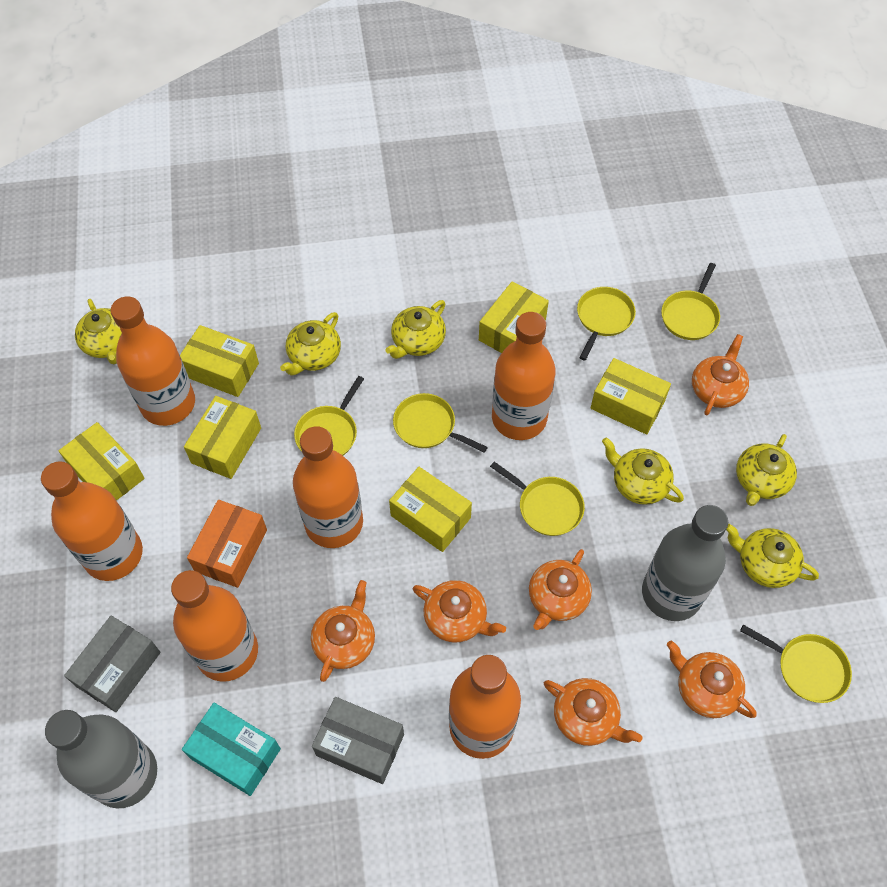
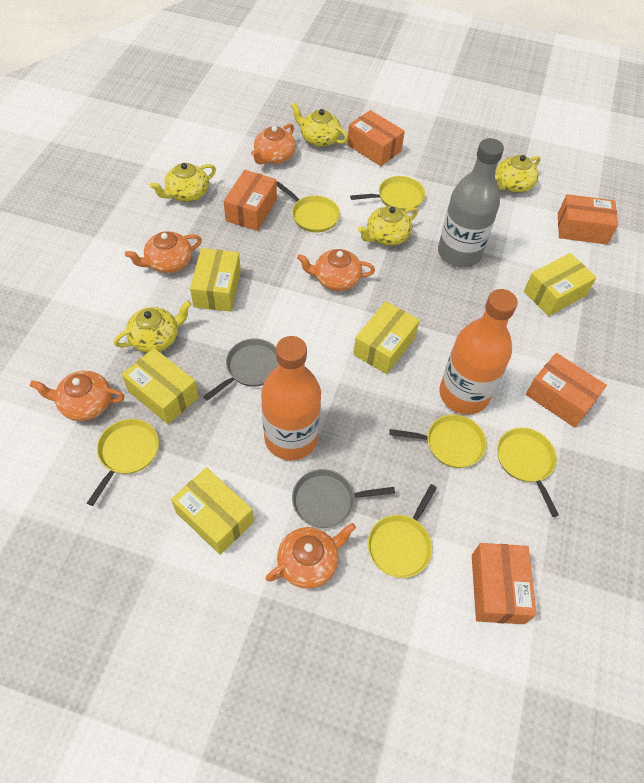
grey bottle: 2 -> 1
grey box: 2 -> 0
grey pan: 0 -> 2
orange bottle: 6 -> 2
orange box: 1 -> 5
orange teapot: 6 -> 5
turquoise box: 1 -> 0
yellow box: 6 -> 5
yellow teapot: 6 -> 5

